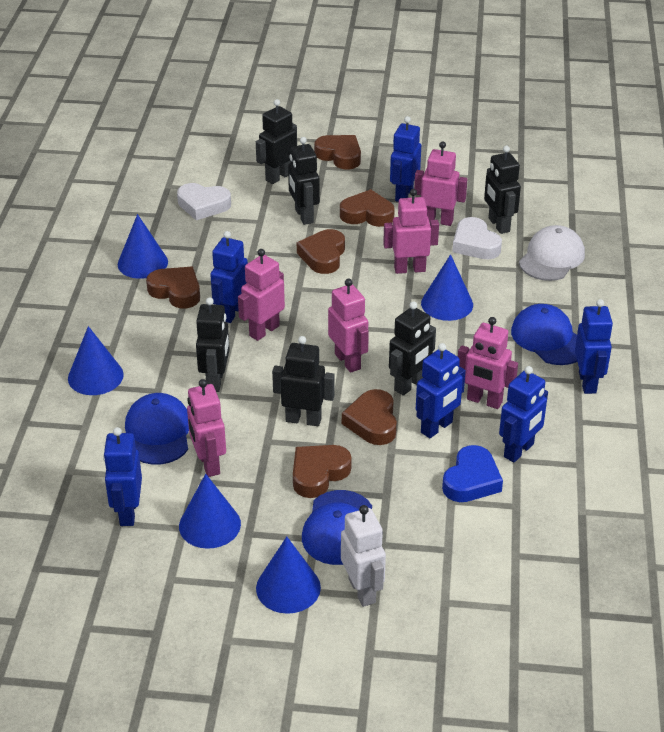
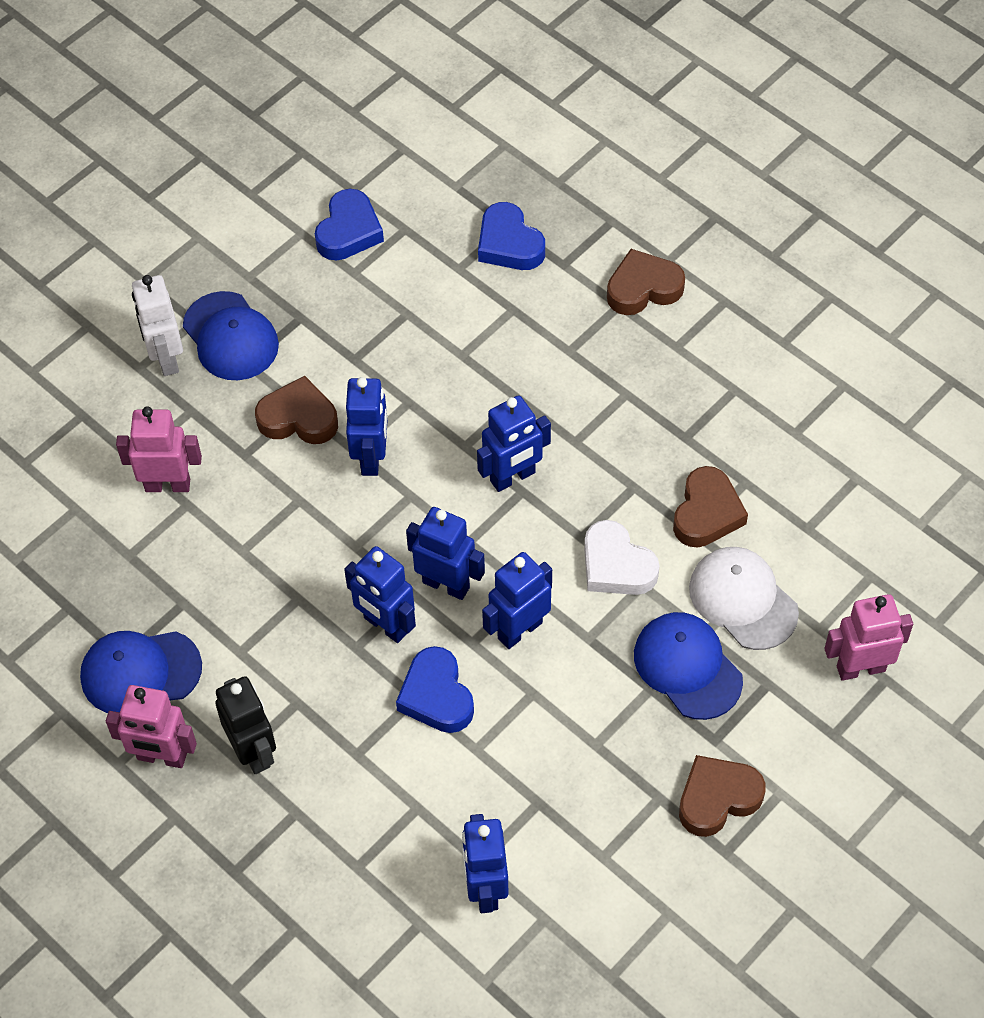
black robot: 6 -> 1
blue cone: 5 -> 0
blue heart: 1 -> 3
brown heart: 6 -> 4
pink robot: 6 -> 3
white heart: 2 -> 1

